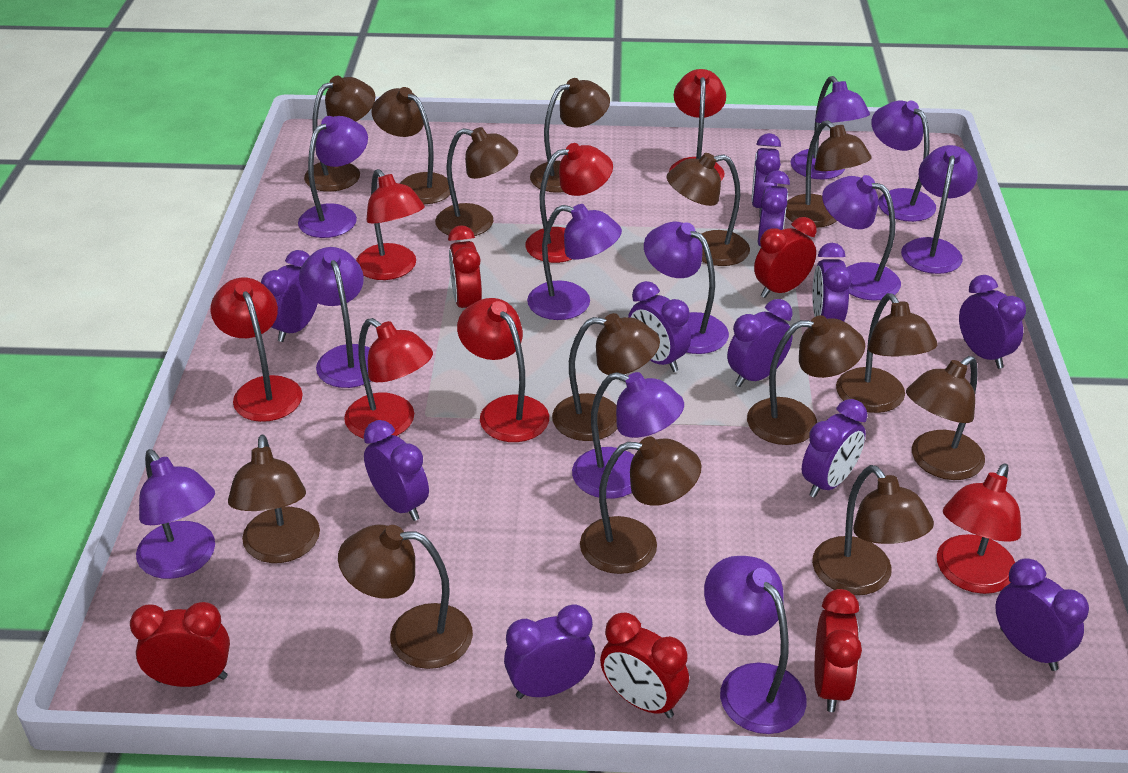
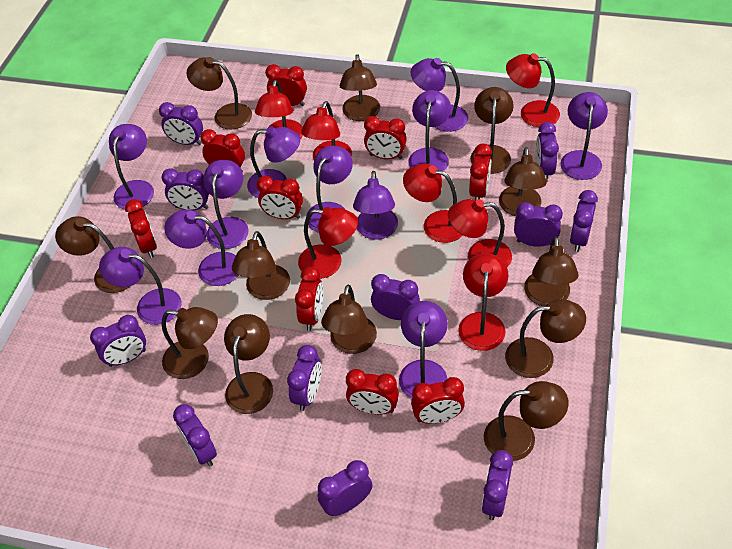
brown lamp: 14 -> 12
red clock: 5 -> 9

